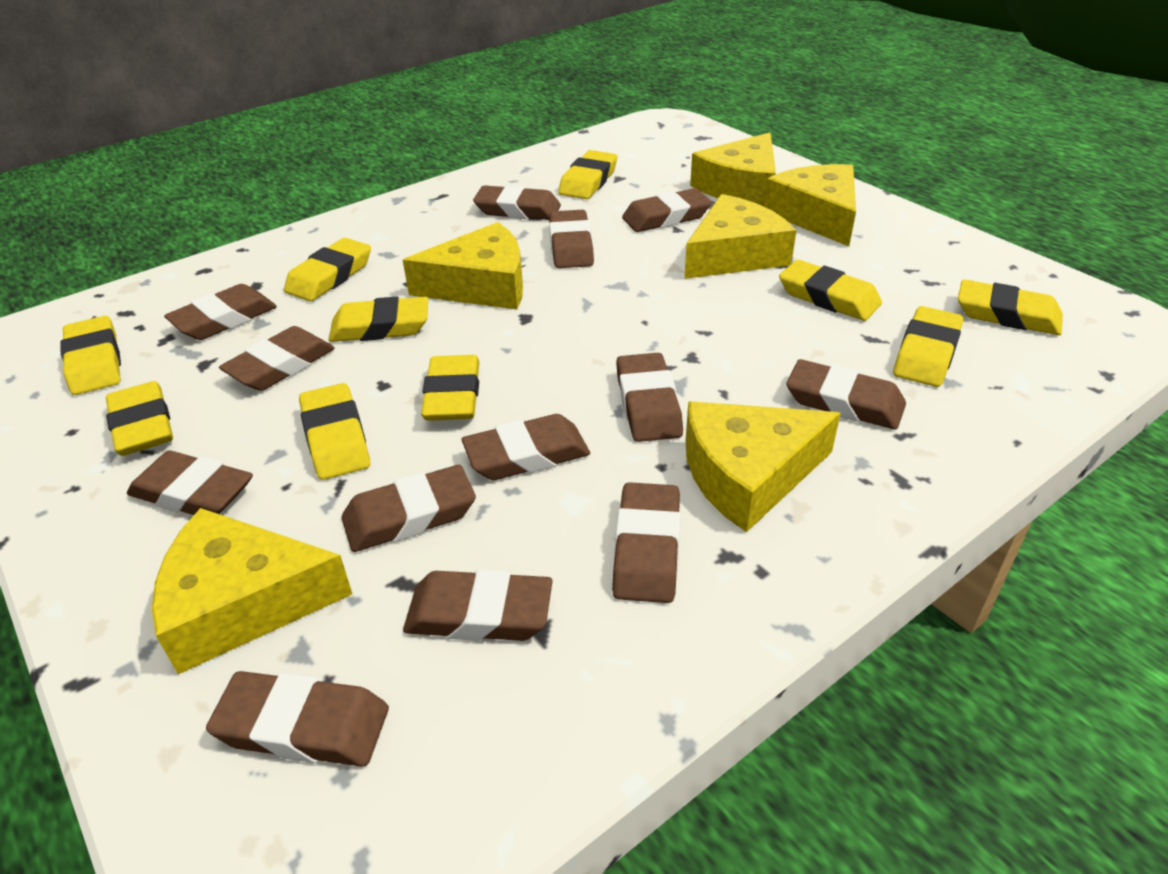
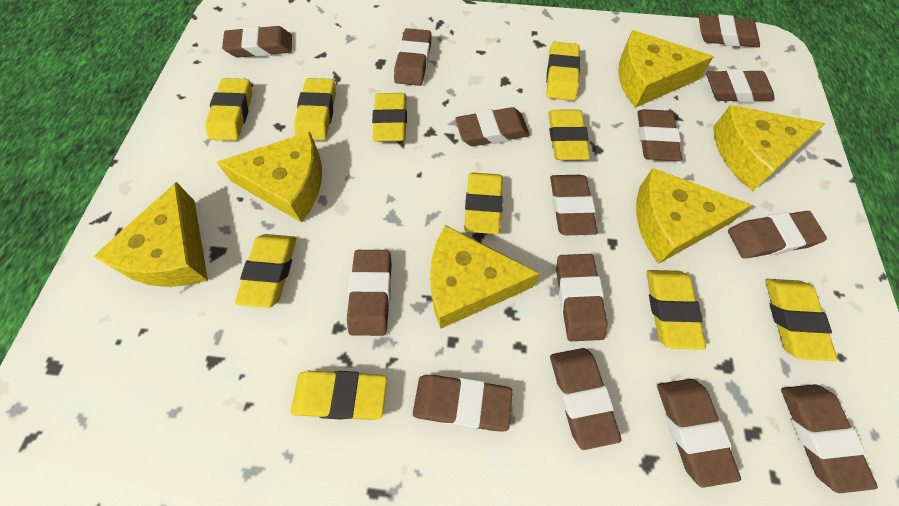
brown eraser: 13 -> 14

